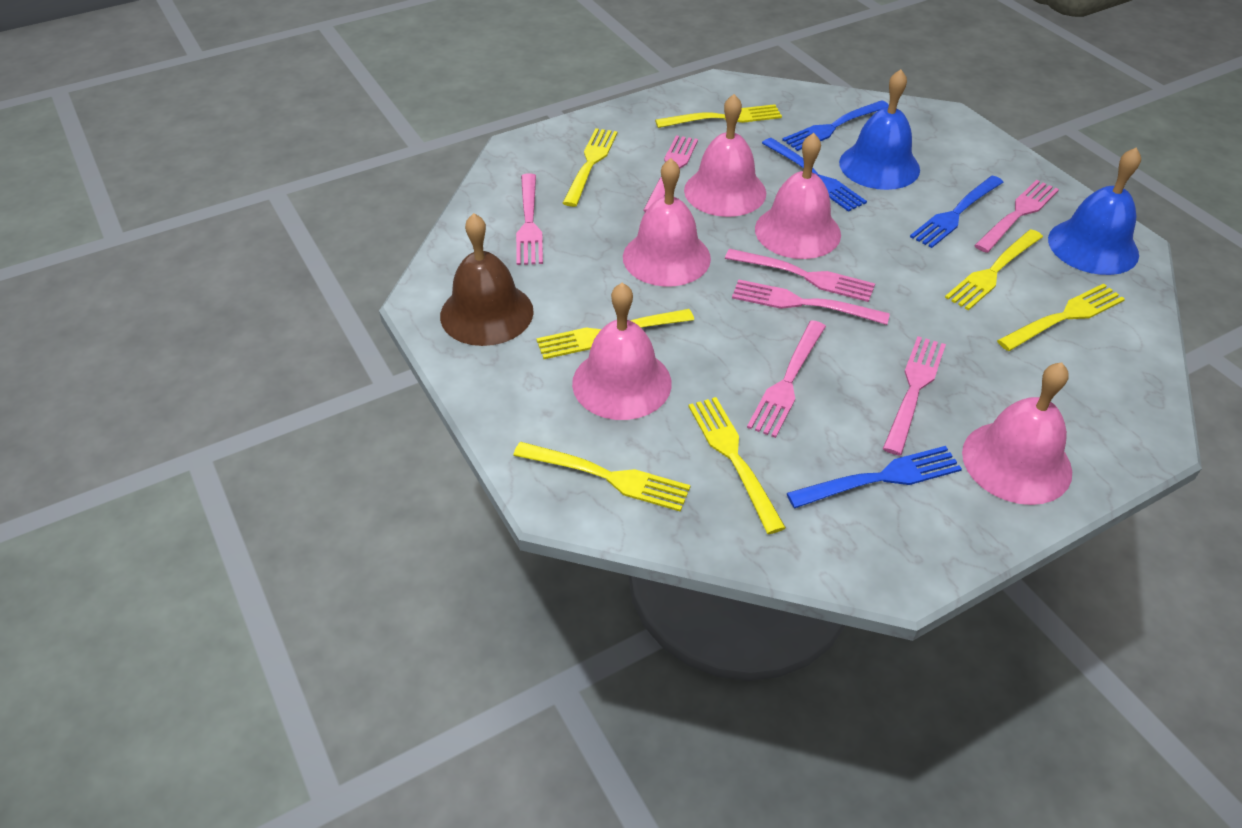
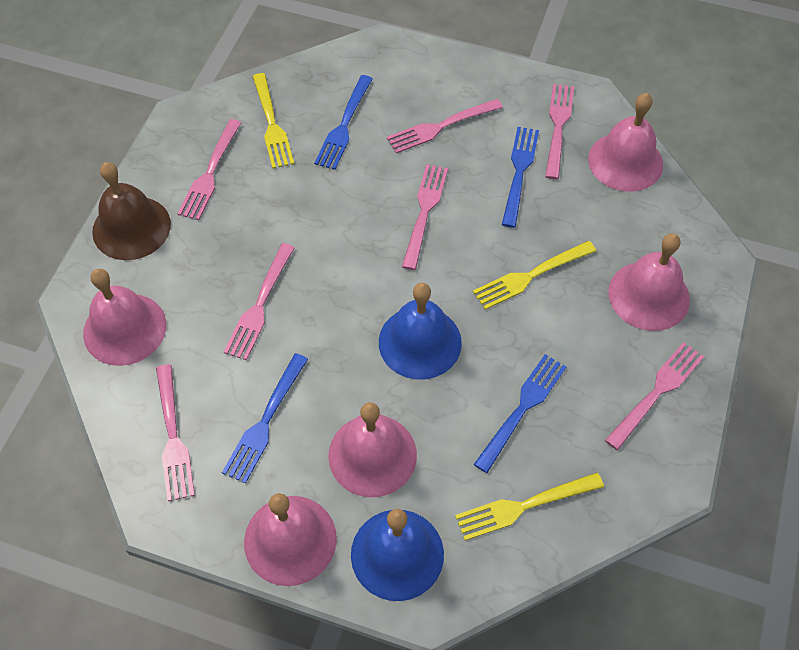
yellow fork: 7 -> 3

